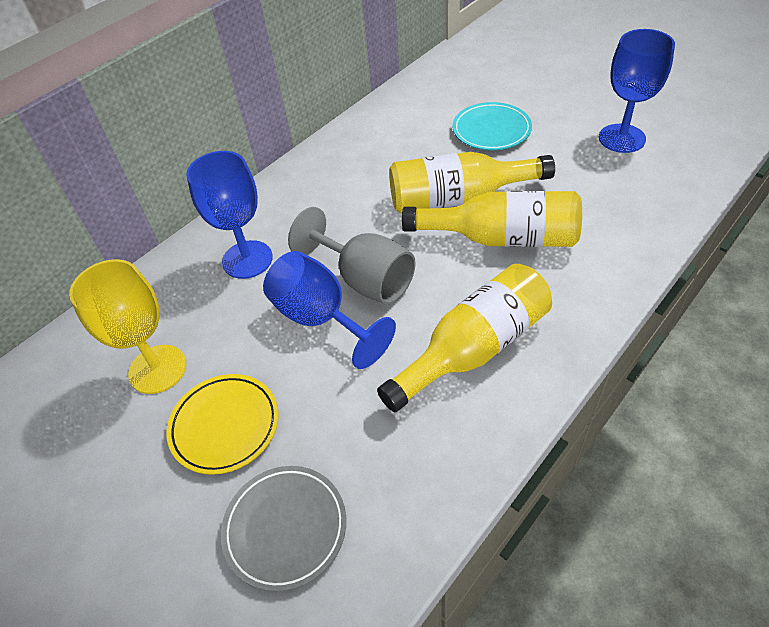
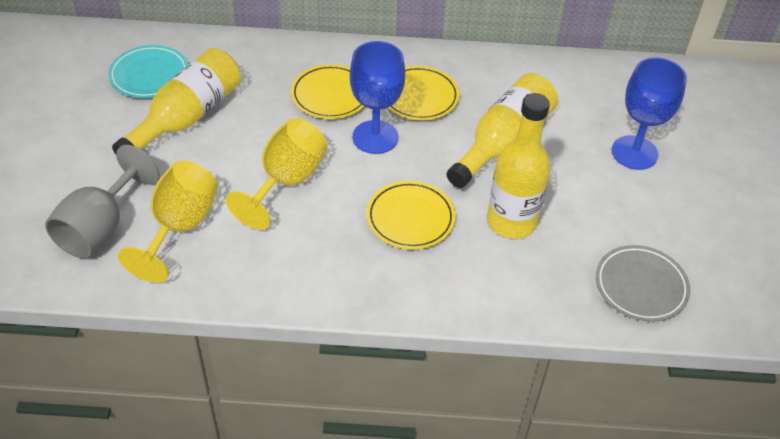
blue goblet: 3 -> 2
yellow goblet: 1 -> 2
yellow plate: 1 -> 3

